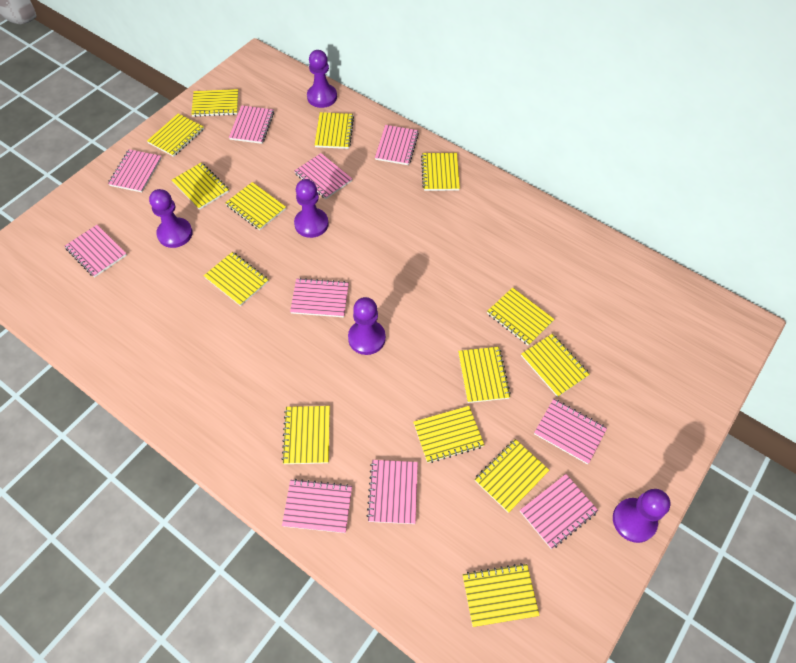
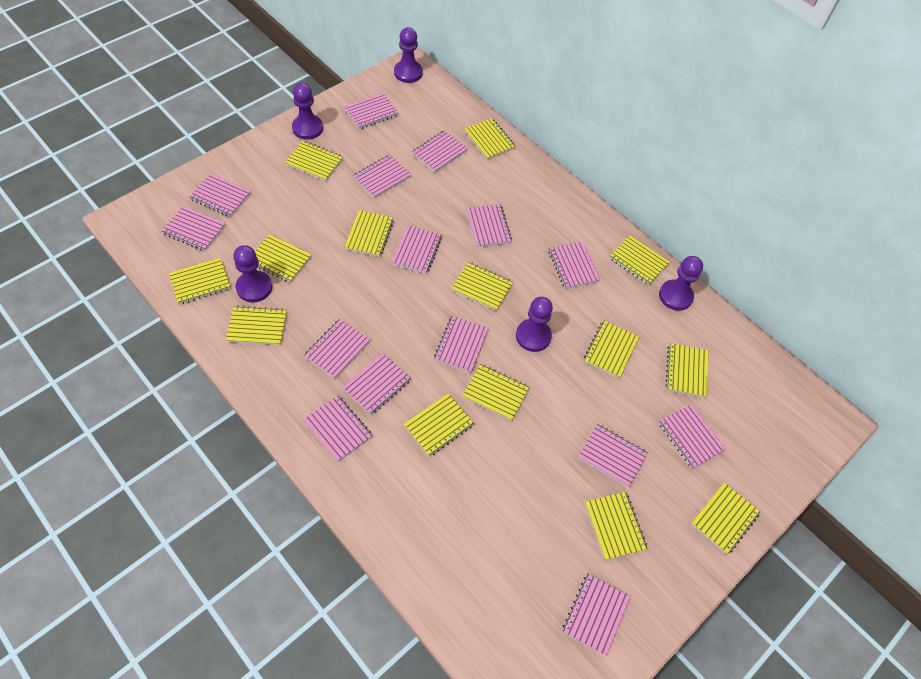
pink notebook: 10 -> 15

